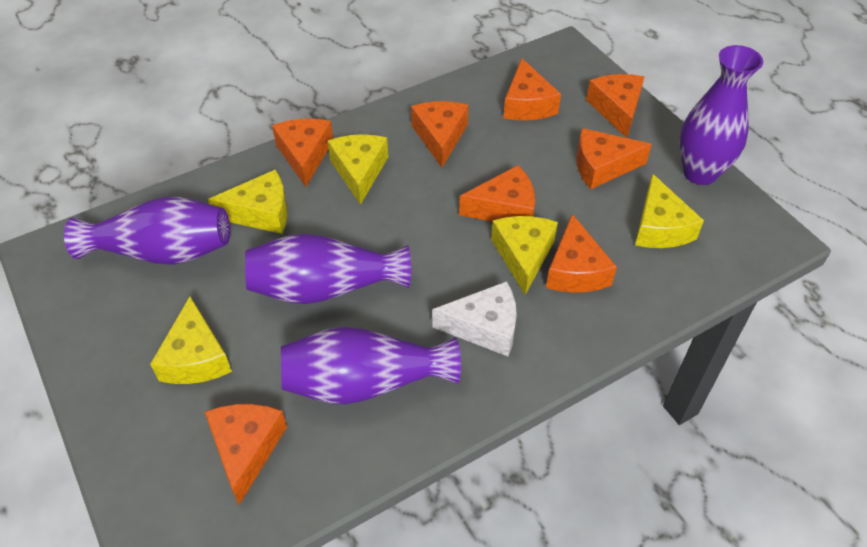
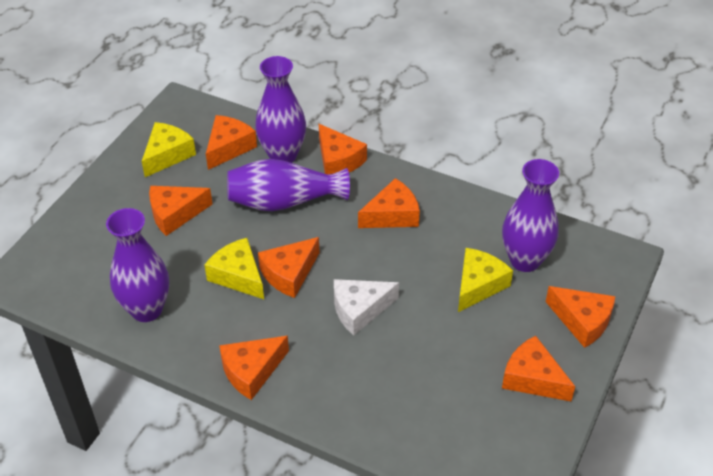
yellow cheese: 5 -> 3

